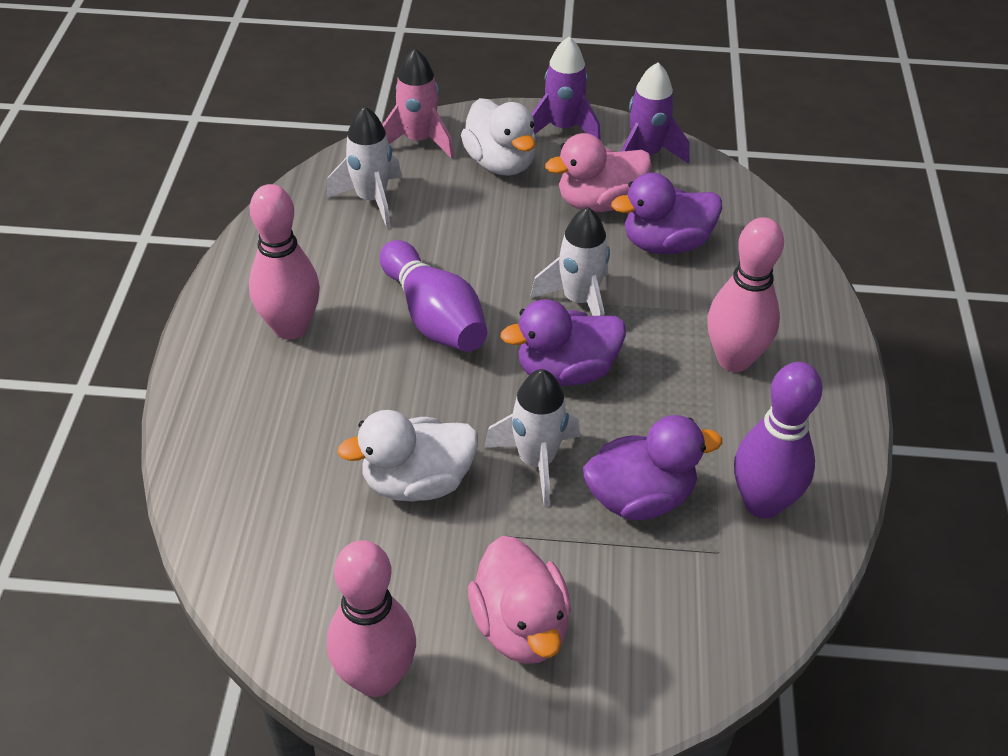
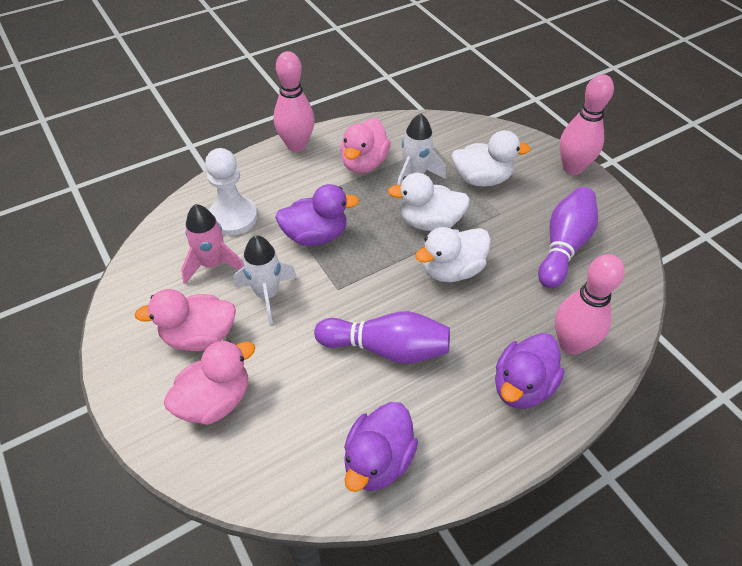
pink duck: 2 -> 3
purple rocket: 2 -> 0
white duck: 2 -> 3
white pawn: 0 -> 1
white rocket: 3 -> 2

